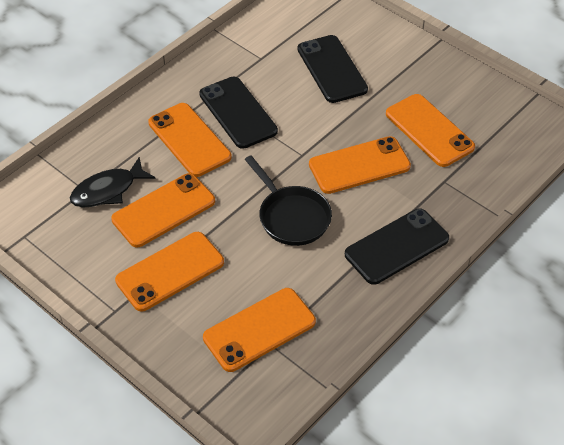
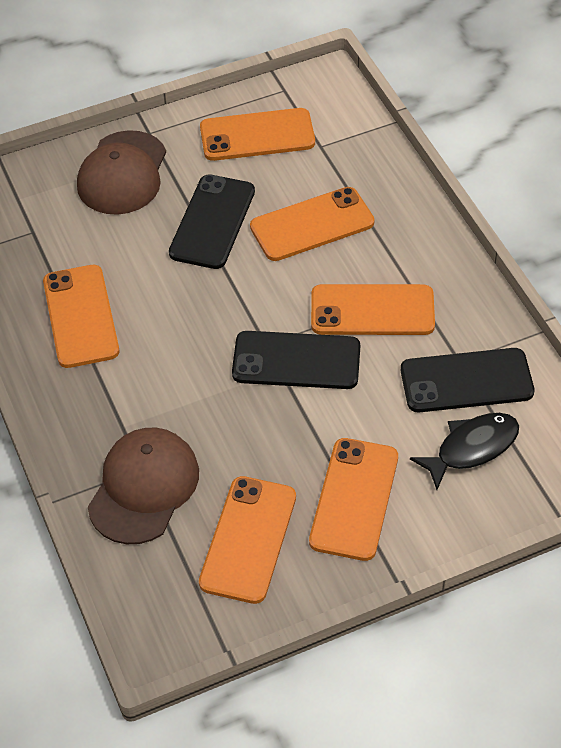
black pan: 1 -> 0
brown cap: 0 -> 2

